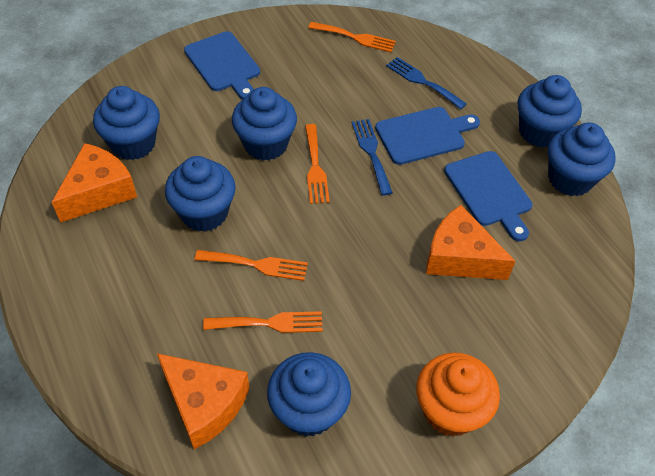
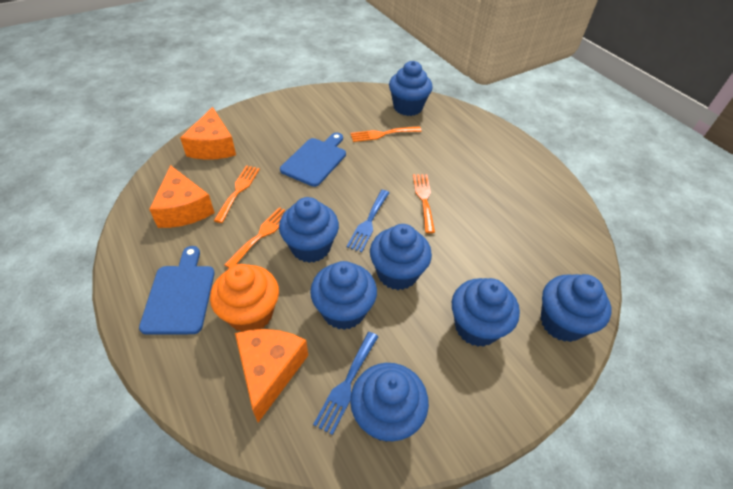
blue cupcake: 6 -> 7
blue cutting board: 3 -> 2

